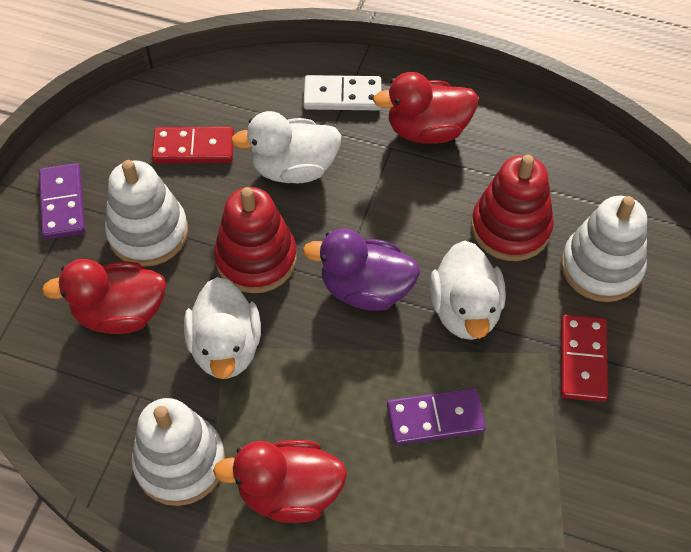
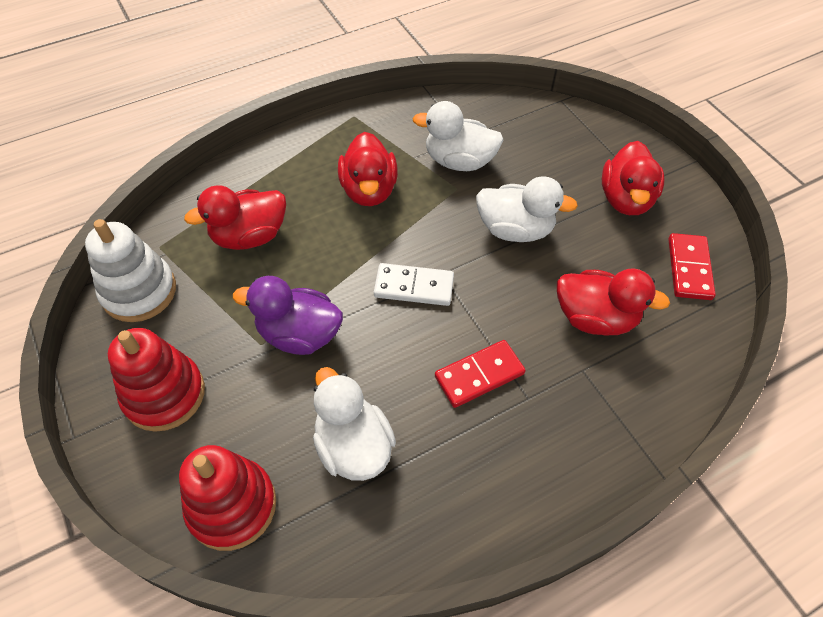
purple domino: 2 -> 0
red duck: 3 -> 4
white stacking toy: 3 -> 1

